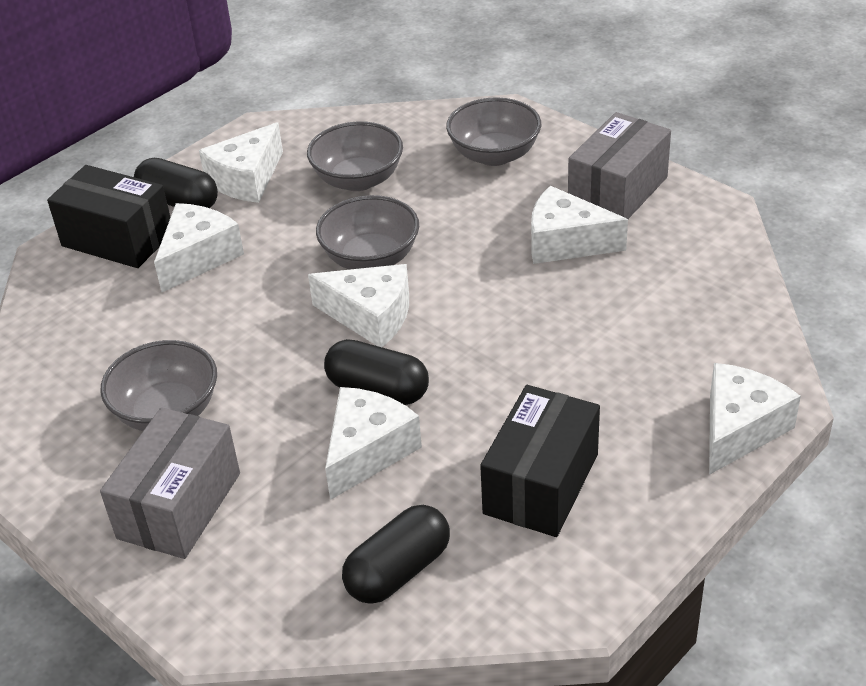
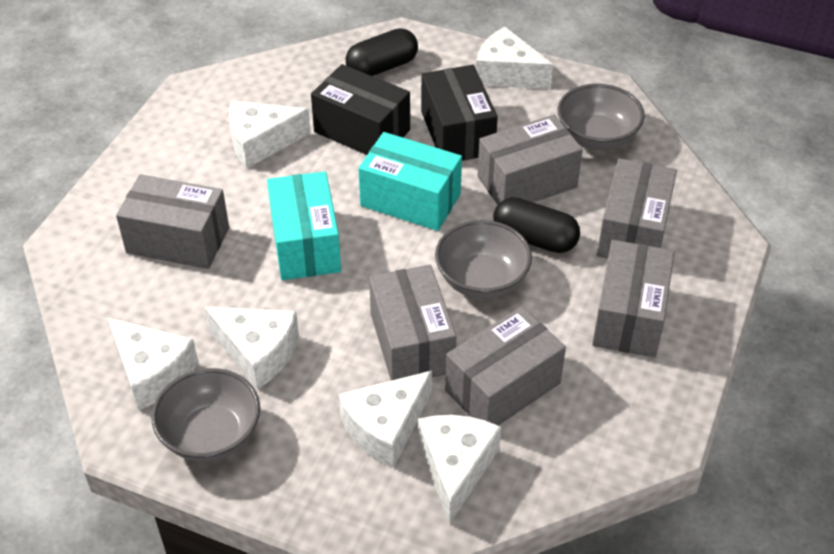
black capsule: 3 -> 2
grey bowl: 4 -> 3
grey box: 2 -> 6
turquoise box: 0 -> 2

